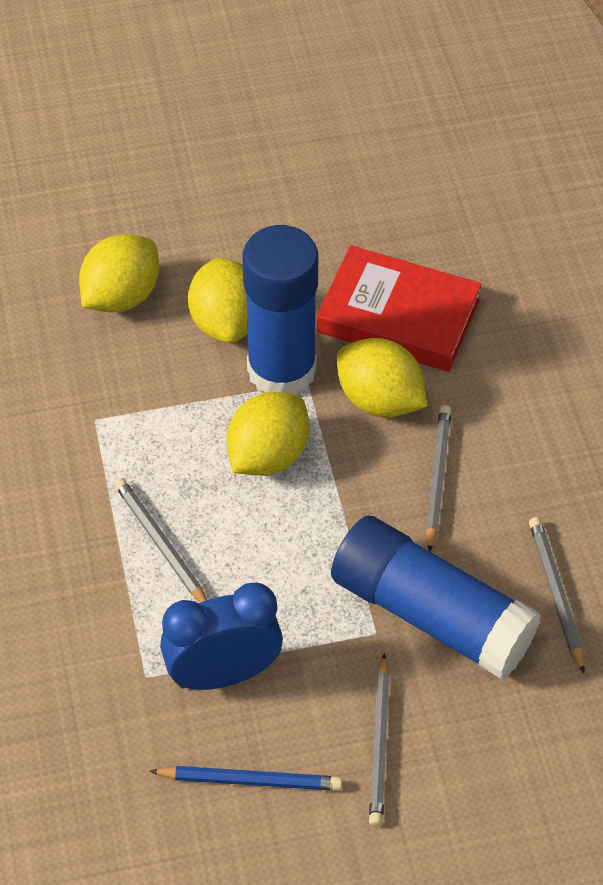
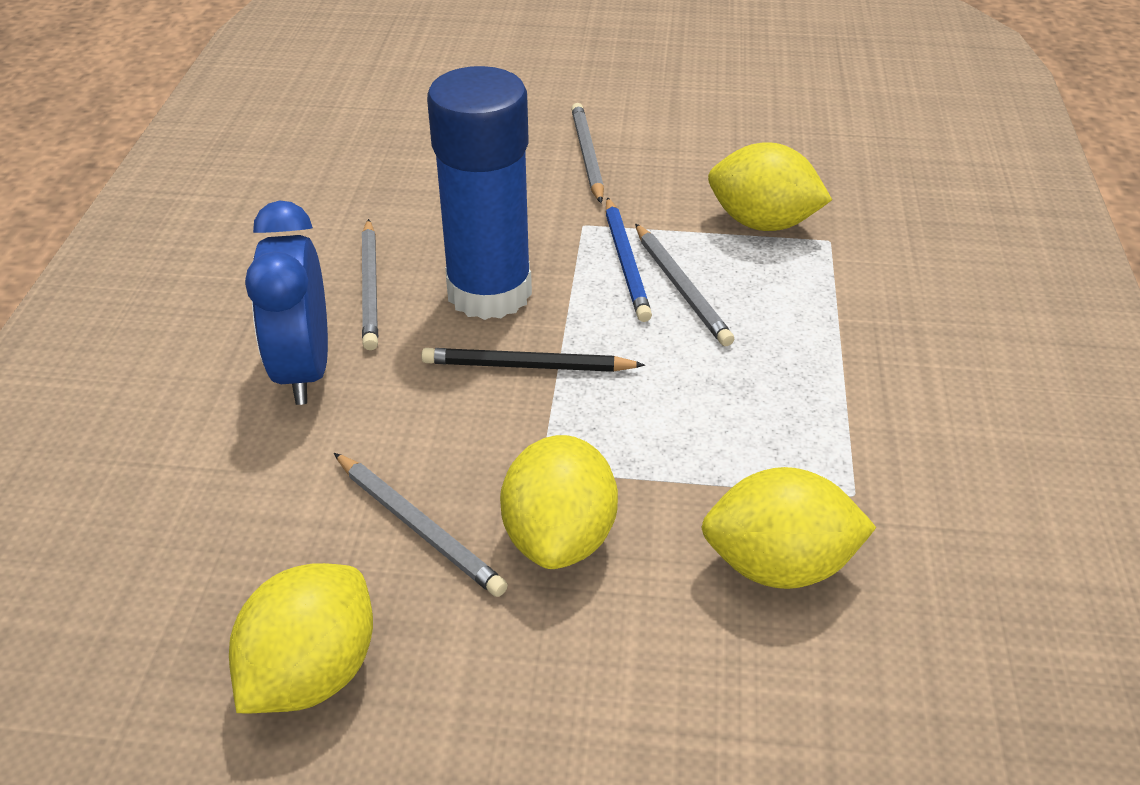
black pencil: 0 -> 1
blue glue stick: 2 -> 1
red book: 1 -> 0

